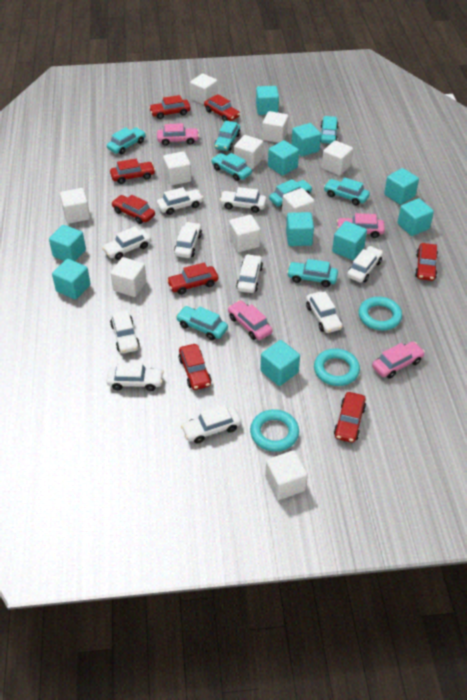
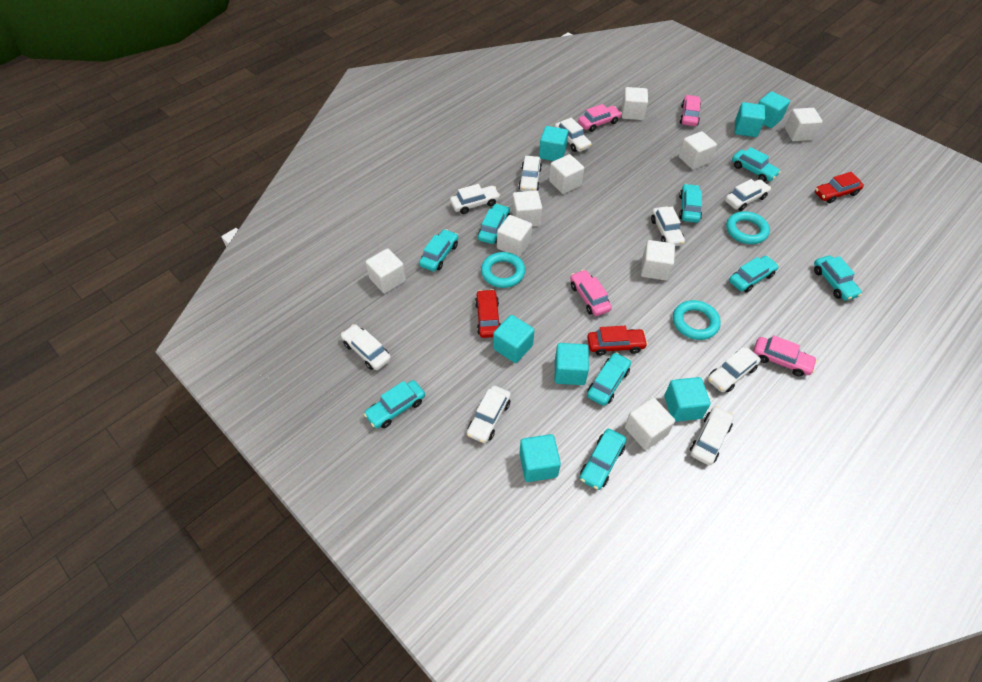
red car: 8 -> 3
turquoise car: 8 -> 9
turquoise cube: 10 -> 7
white car: 10 -> 9
white cube: 10 -> 9

